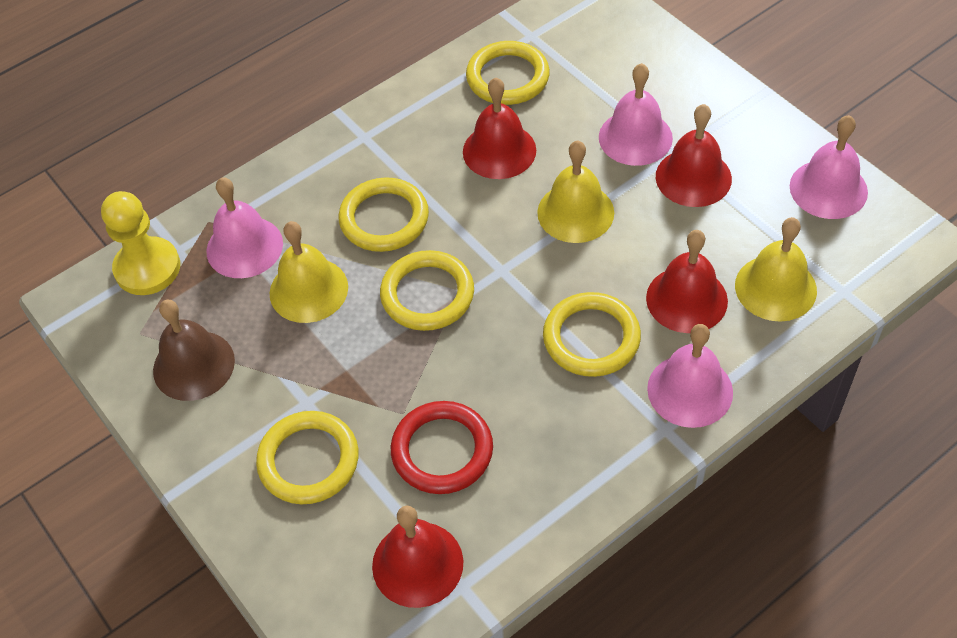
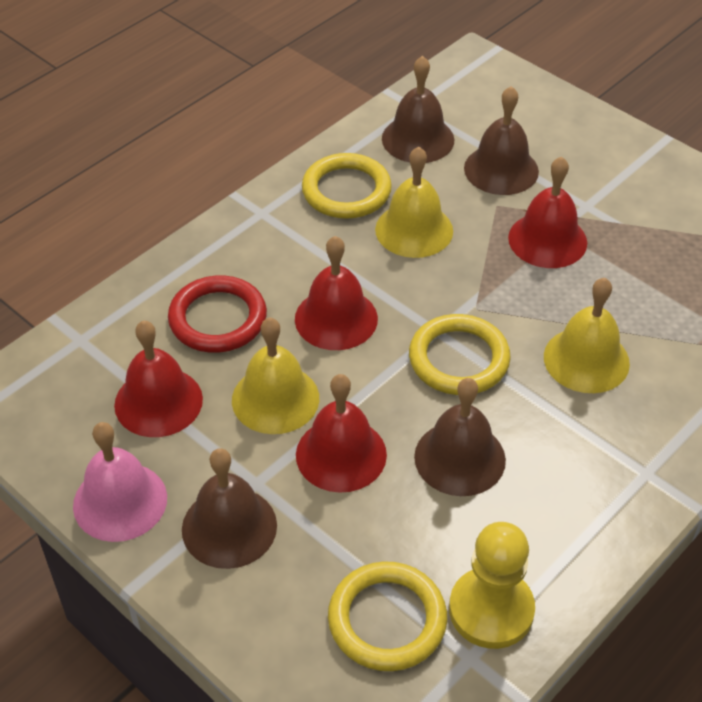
brown bell: 1 -> 4
pink bell: 4 -> 1
yellow ring: 5 -> 3

